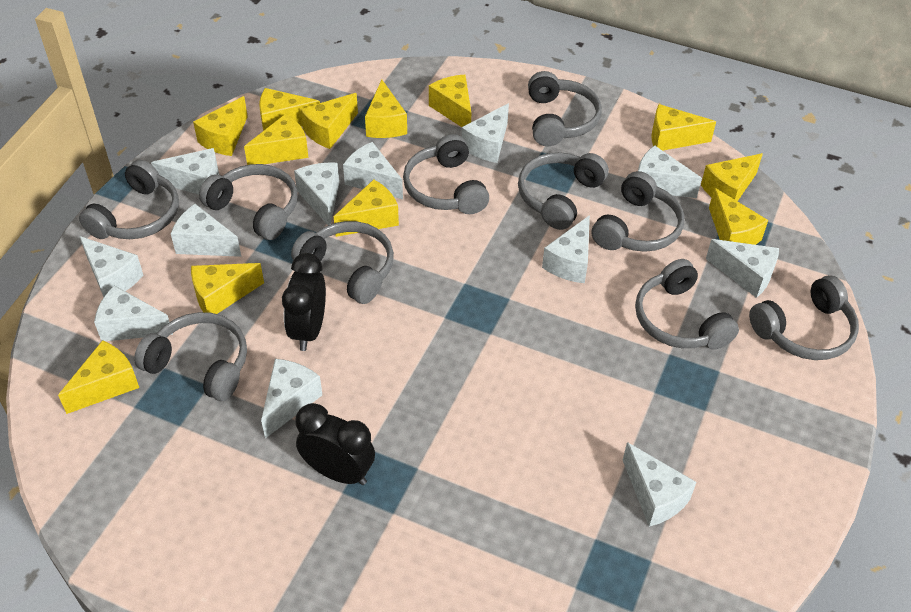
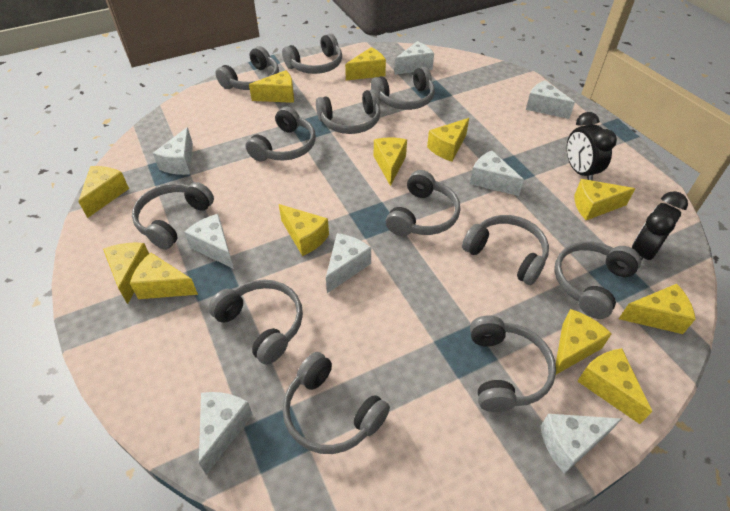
grey headphones: 10 -> 12
white cheese: 12 -> 8

